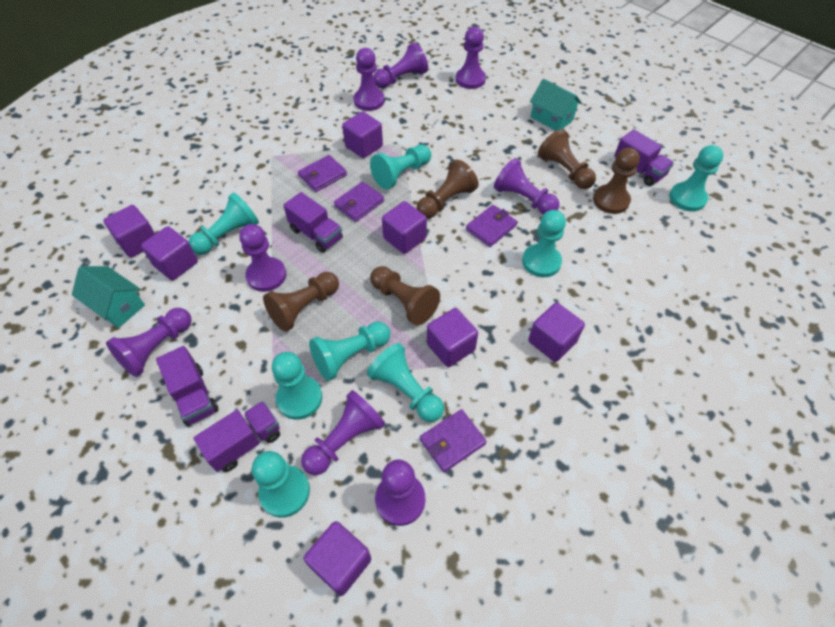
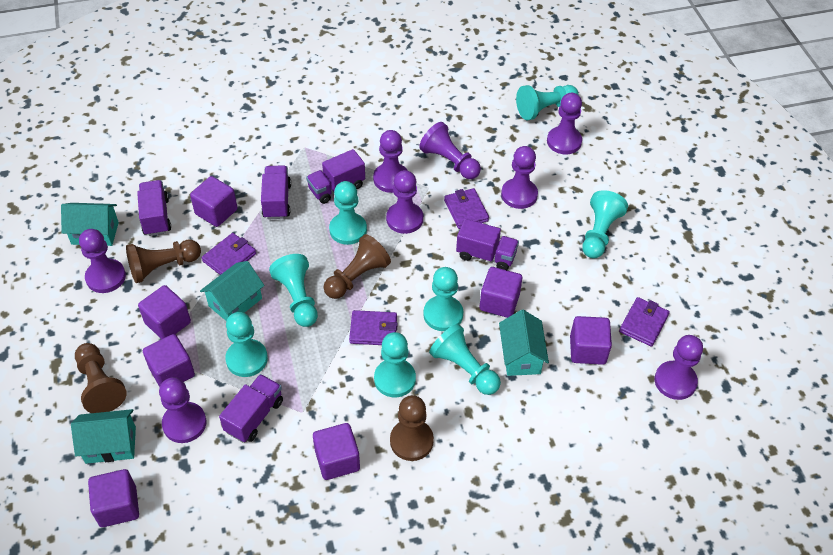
brown pawn: 5 -> 4
purple truck: 4 -> 5
turquoise house: 2 -> 4

